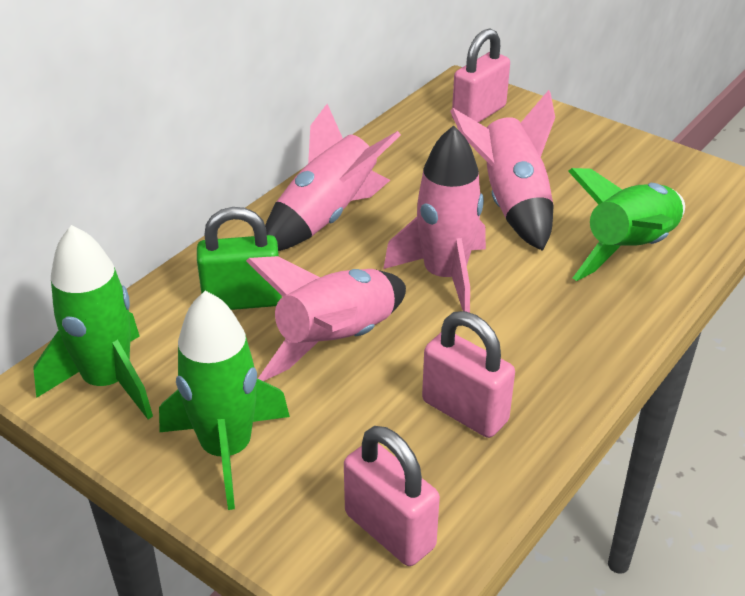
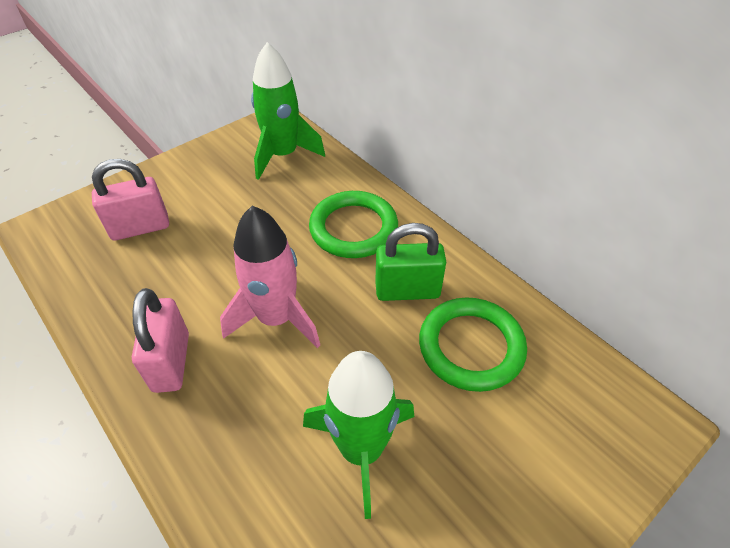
green ring: 0 -> 2
green rocket: 3 -> 2
pink padlock: 3 -> 2
pink rocket: 4 -> 1

